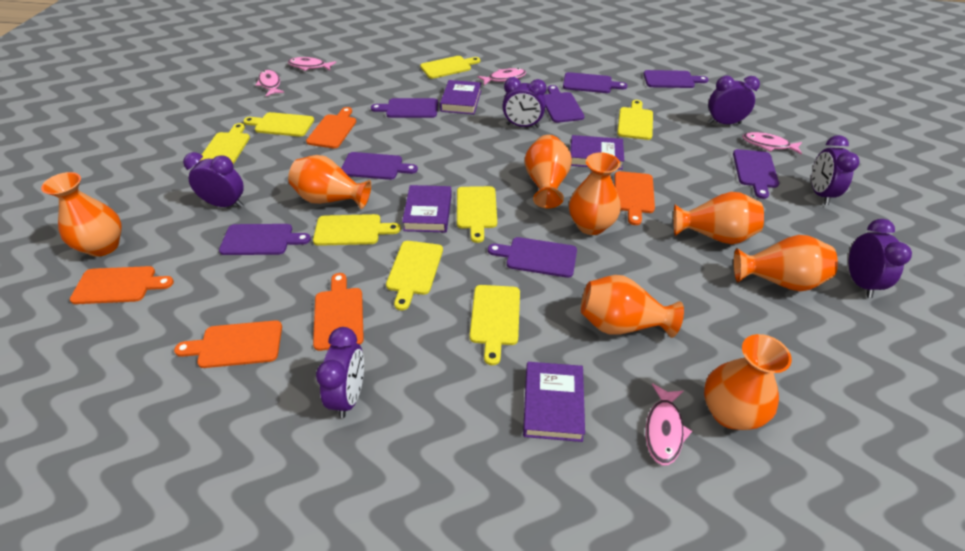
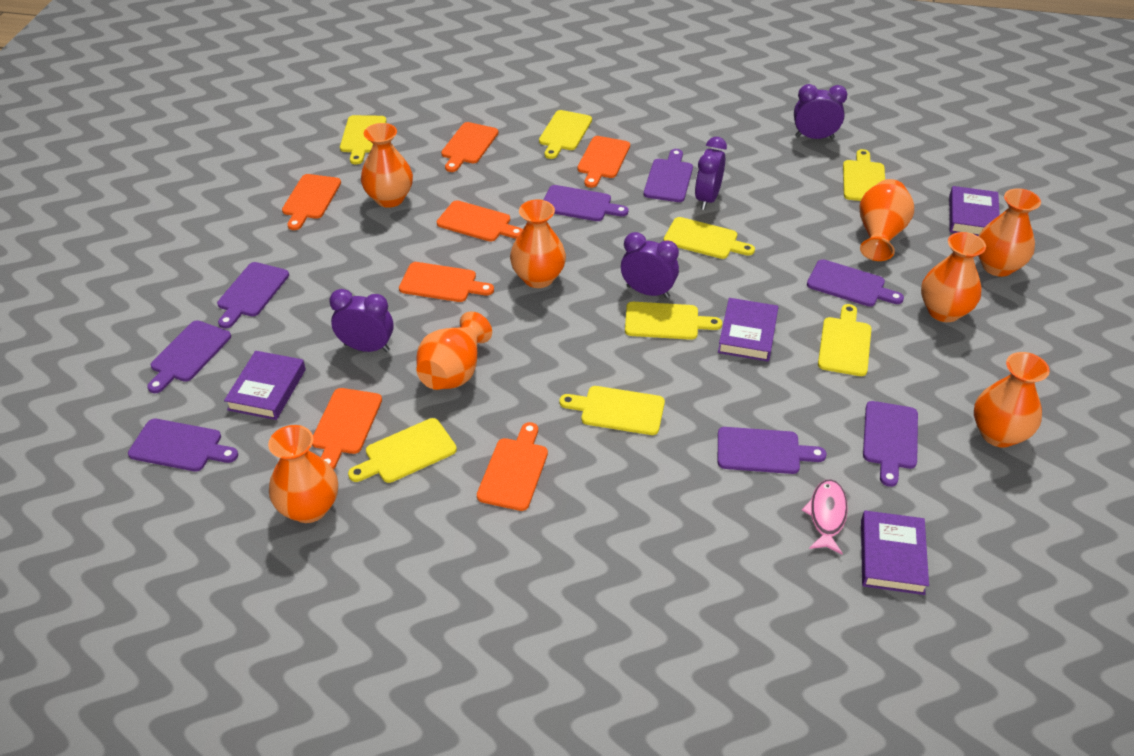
orange cutting board: 5 -> 7
pink fish: 5 -> 1
purple clock: 6 -> 4

